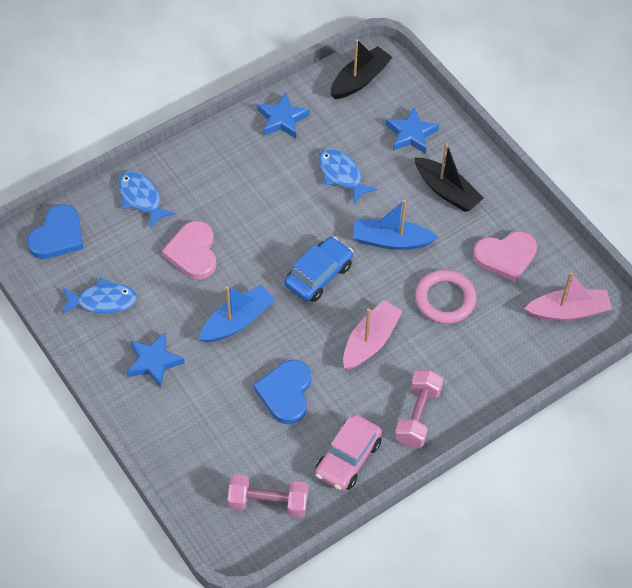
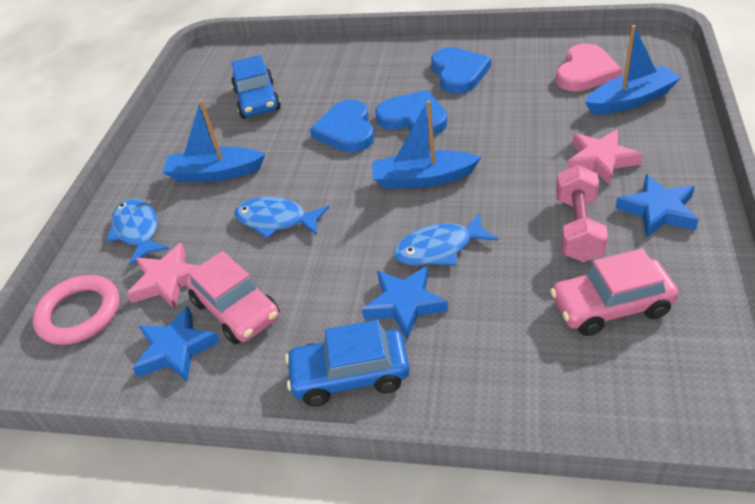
black boat: 2 -> 0
blue boat: 2 -> 3
blue car: 1 -> 2
blue heart: 2 -> 3
pink boat: 2 -> 0
pink car: 1 -> 2
pink dumbbell: 2 -> 1
pink heart: 2 -> 1
pink star: 0 -> 2

